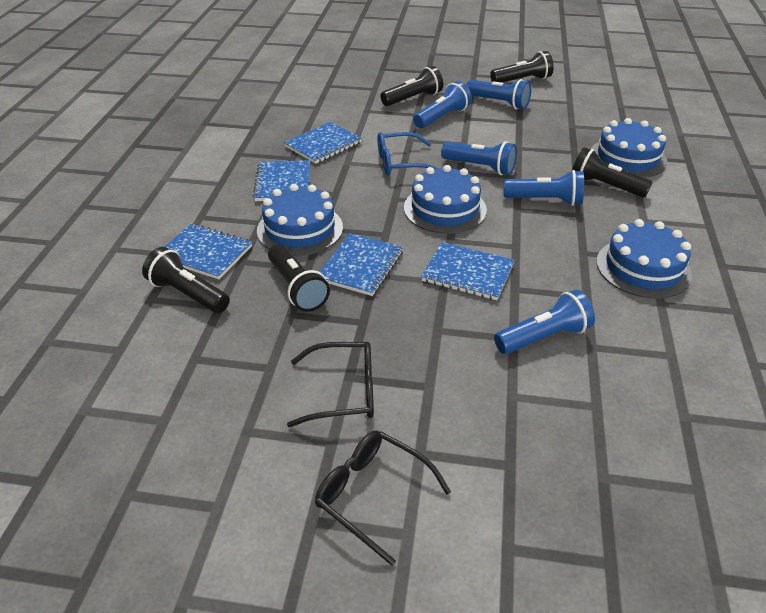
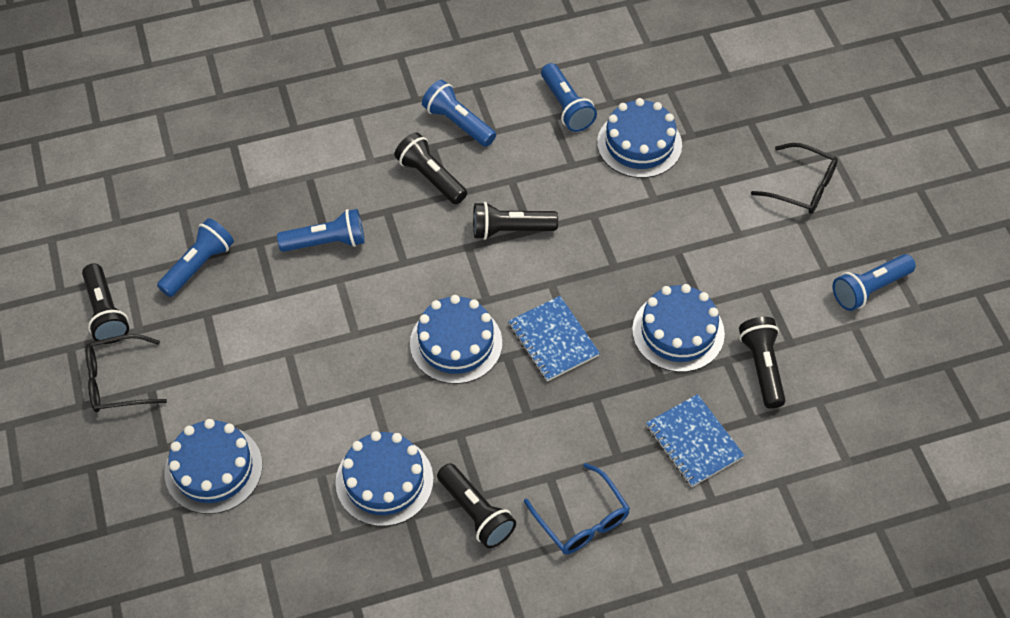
blue cake: 4 -> 5
blue notebook: 5 -> 2

